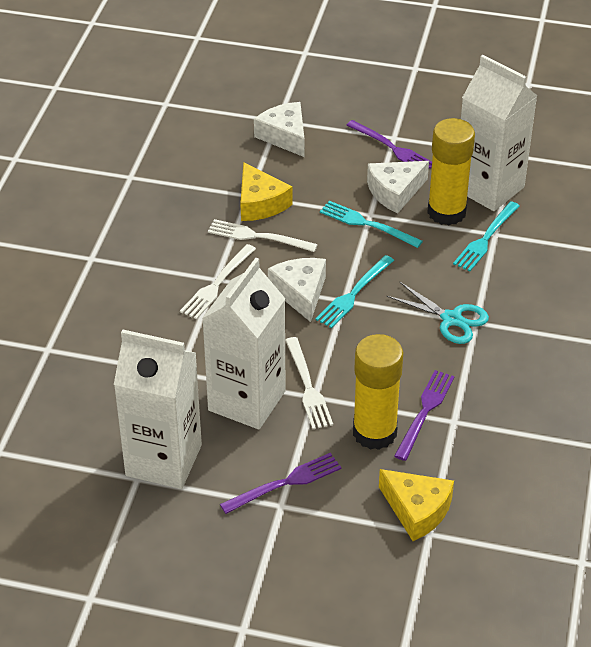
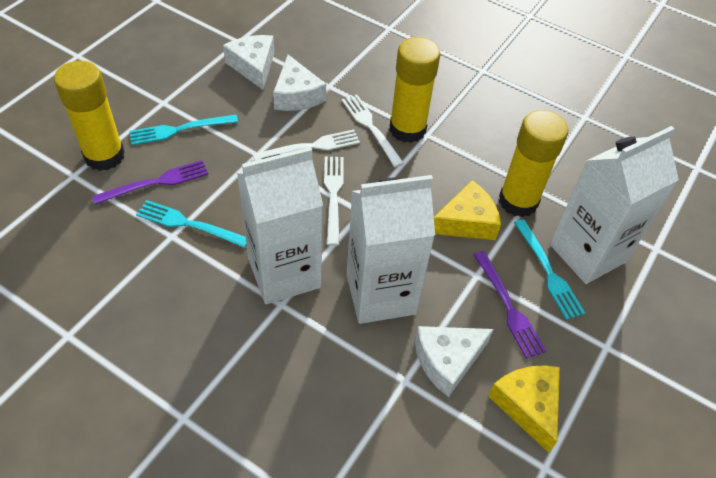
purple fork: 3 -> 2
turquoise scissors: 1 -> 0
yellow glue stick: 2 -> 3

